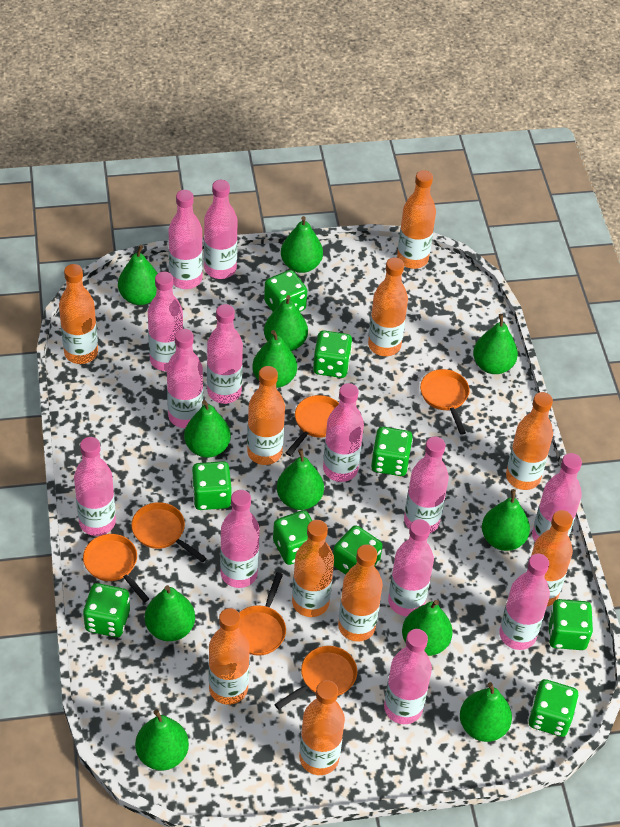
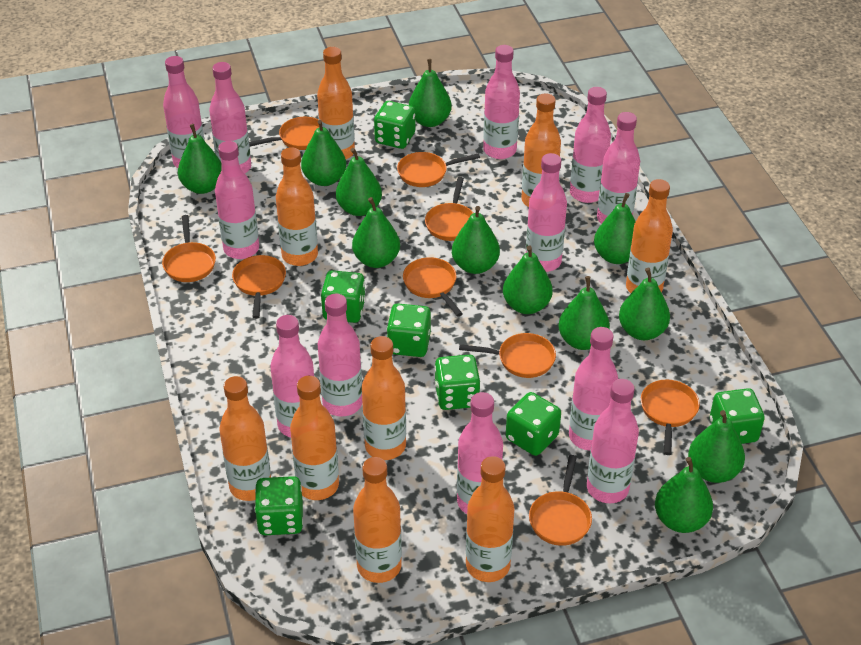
green dice: 9 -> 7
orange bottle: 10 -> 9
orange pan: 6 -> 9
pink bottle: 13 -> 12

